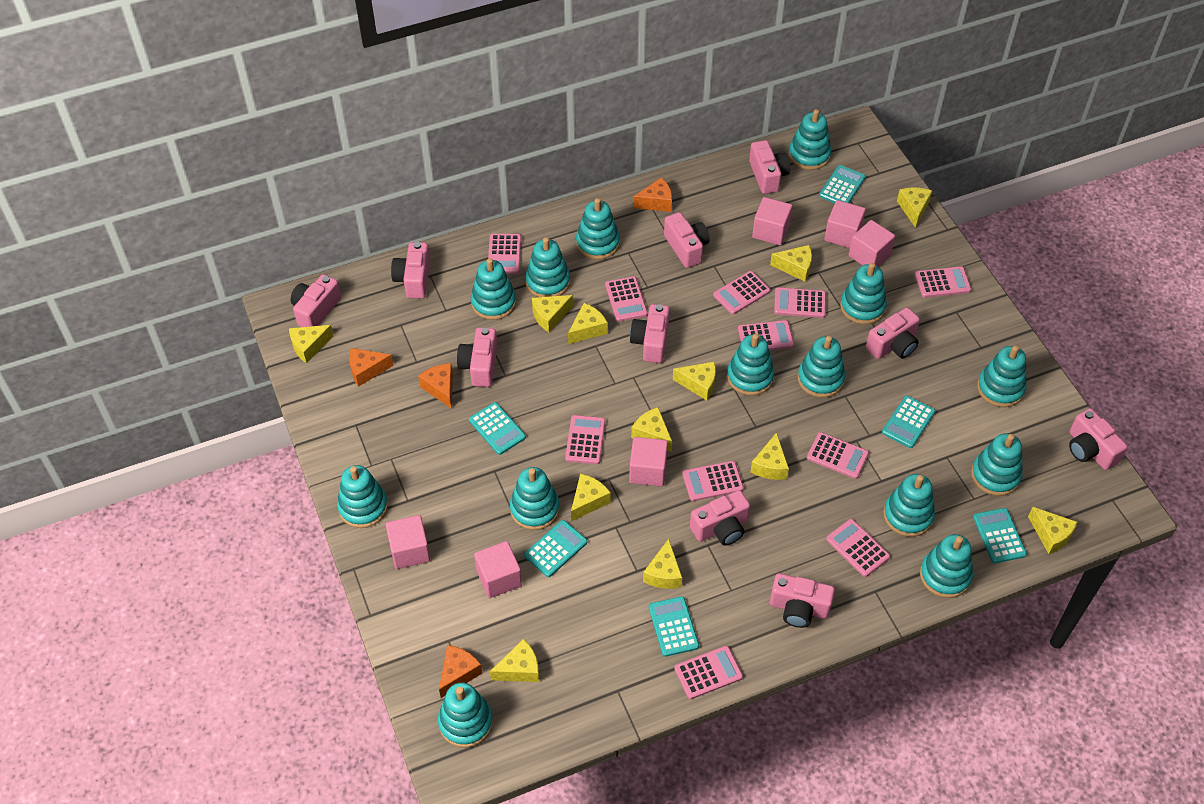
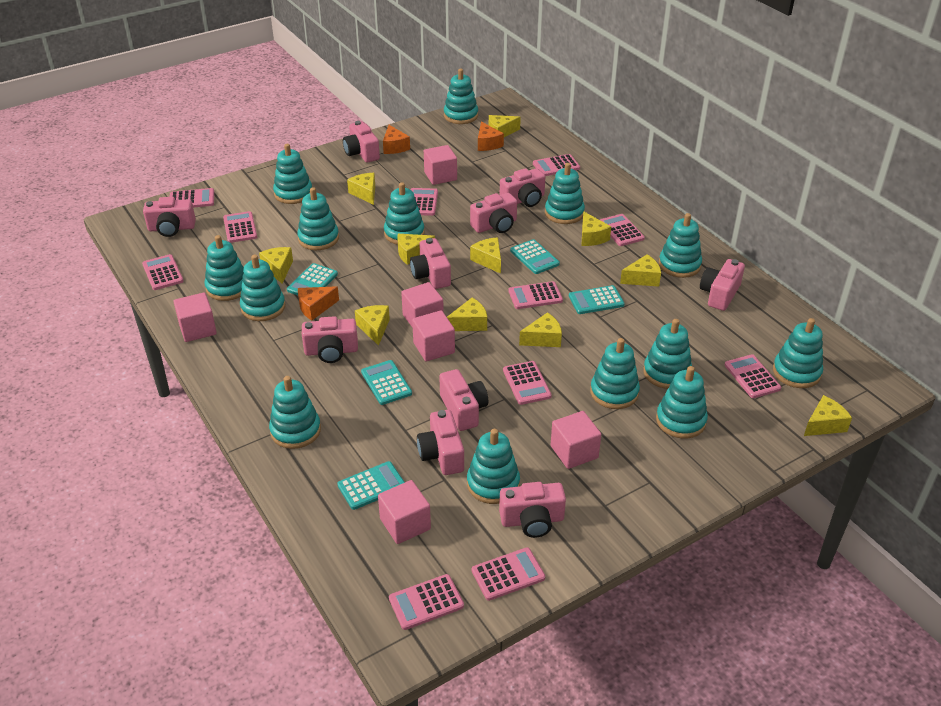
orange cheese: 4 -> 3
turquoise calculator: 6 -> 5
yellow cheese: 12 -> 11

